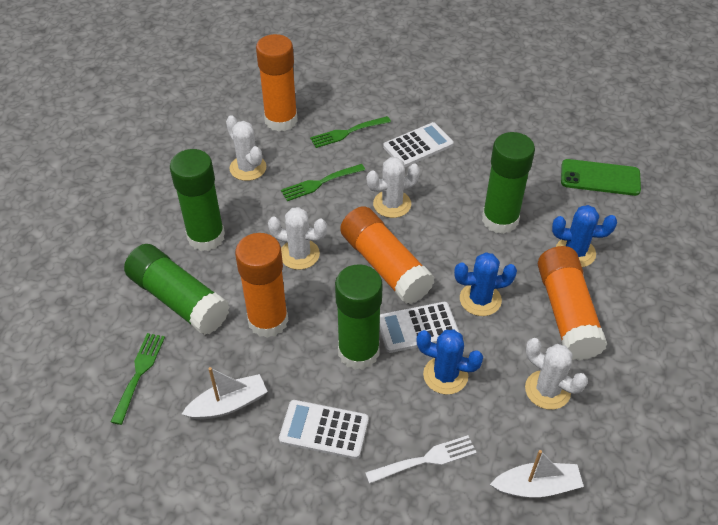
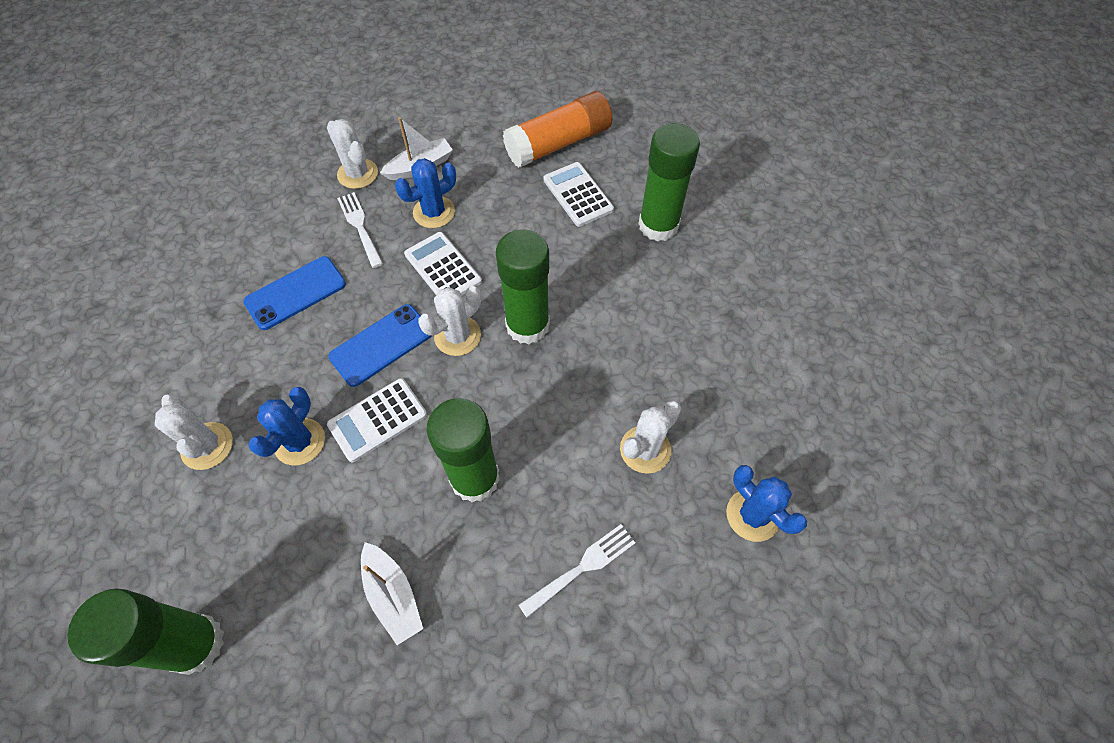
blue phone: 0 -> 2
green fork: 3 -> 0
green phone: 1 -> 0
orange glue stick: 4 -> 1
white fork: 1 -> 2

